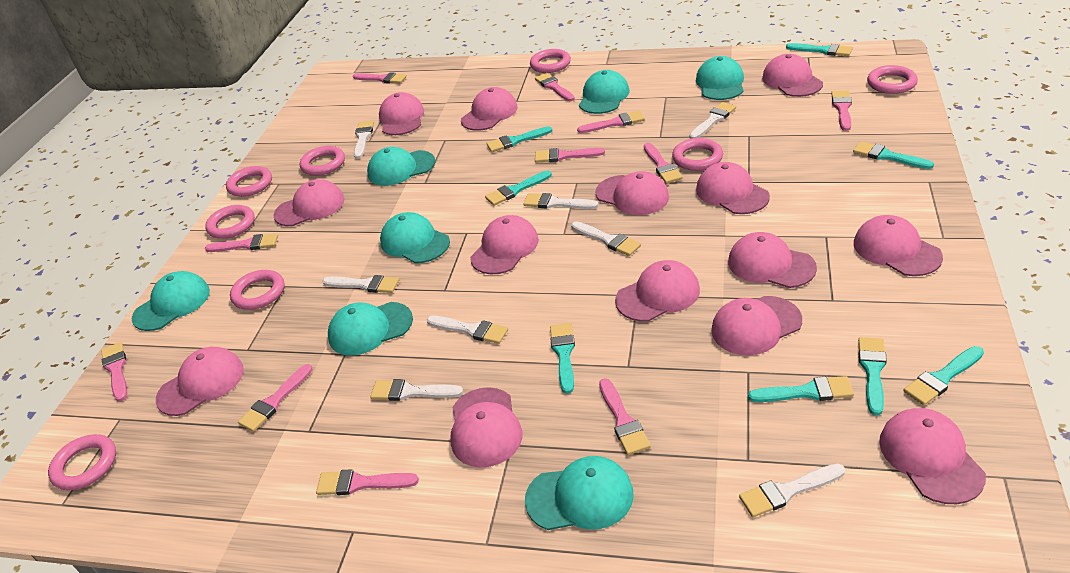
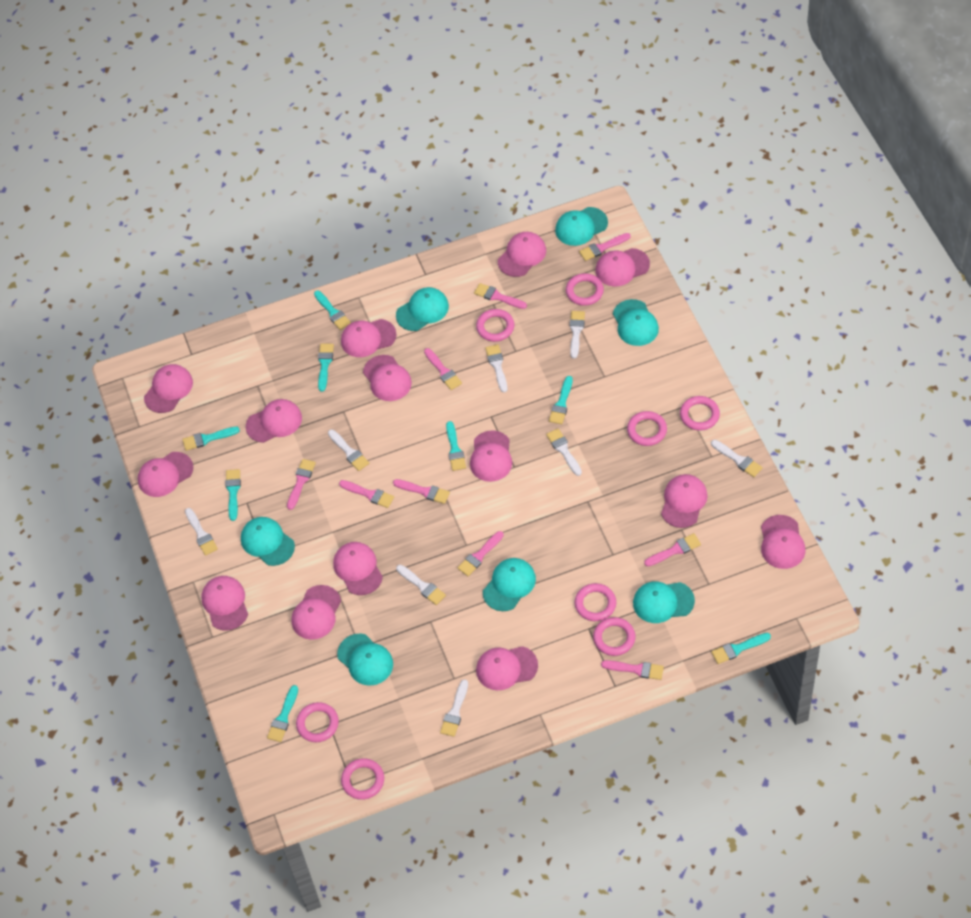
pink brush: 11 -> 9

